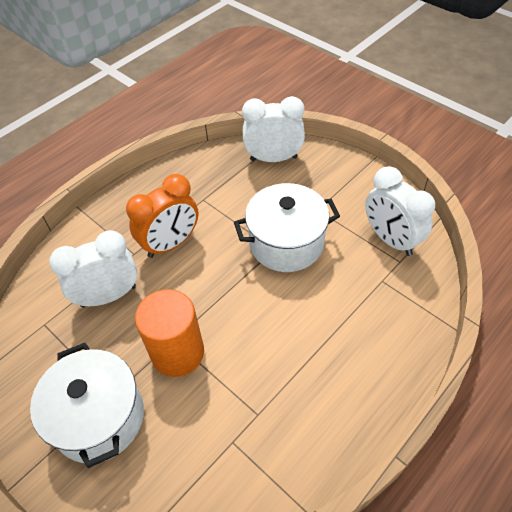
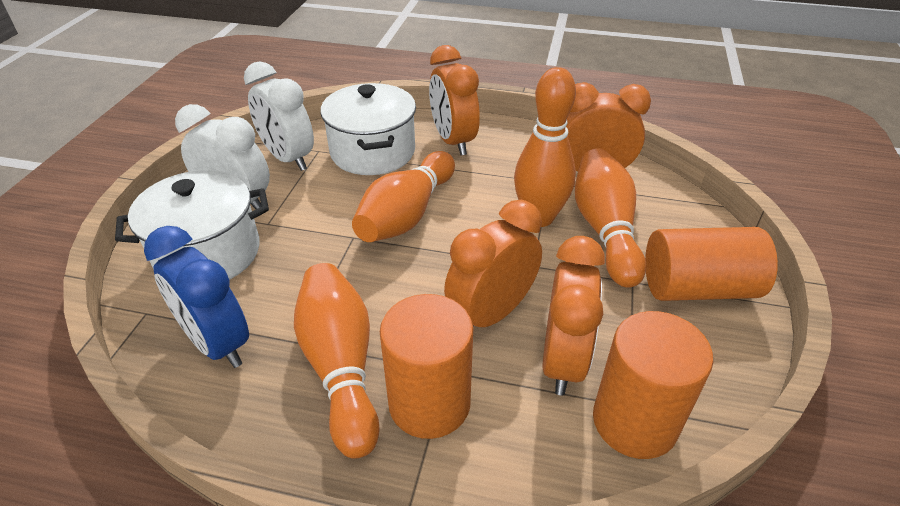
blue clock: 0 -> 1
orange bowling pin: 0 -> 4
orange clock: 1 -> 4
orange cylinder: 1 -> 3
white clock: 3 -> 2

